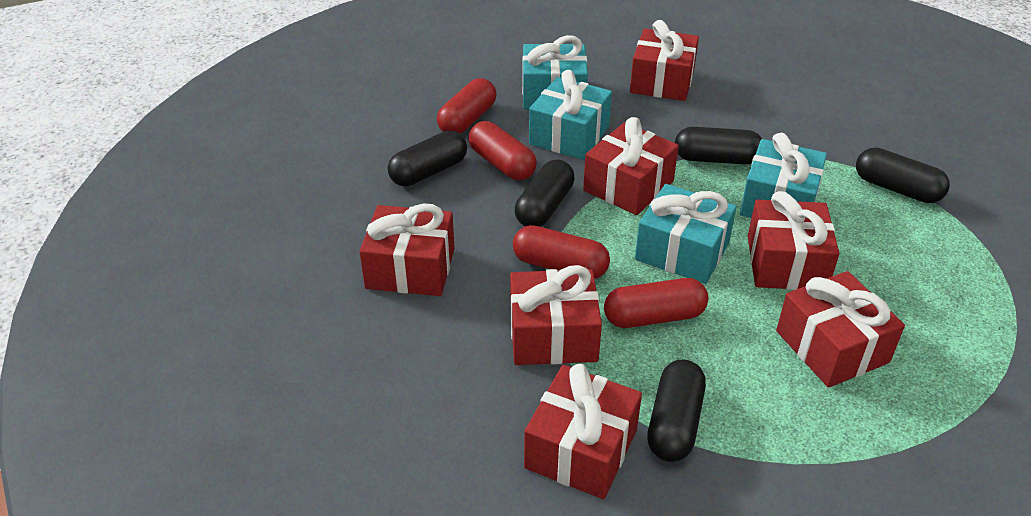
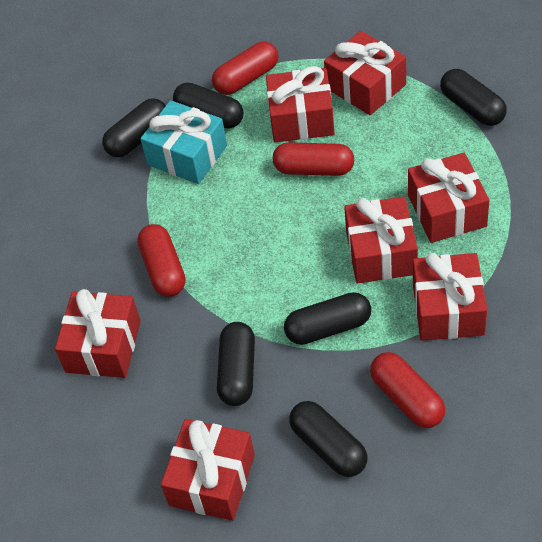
black capsule: 5 -> 6
turquoise gift: 4 -> 1

